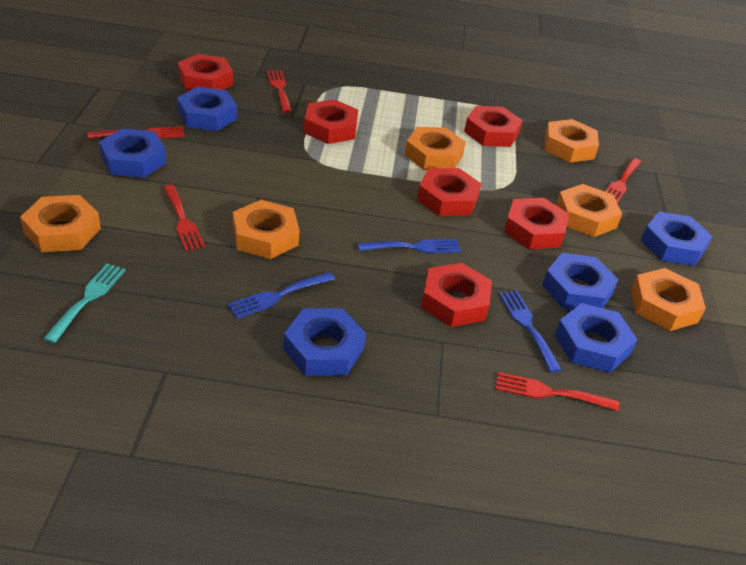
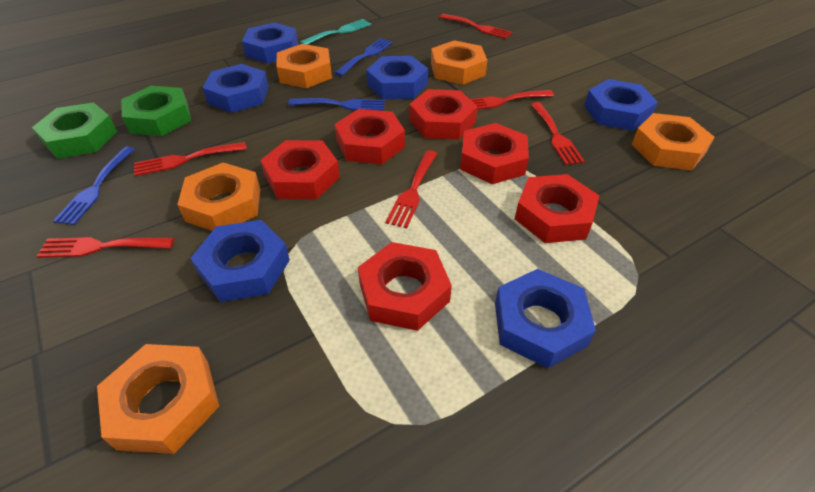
green nut: 0 -> 2
orange nut: 6 -> 5
red fork: 5 -> 6

